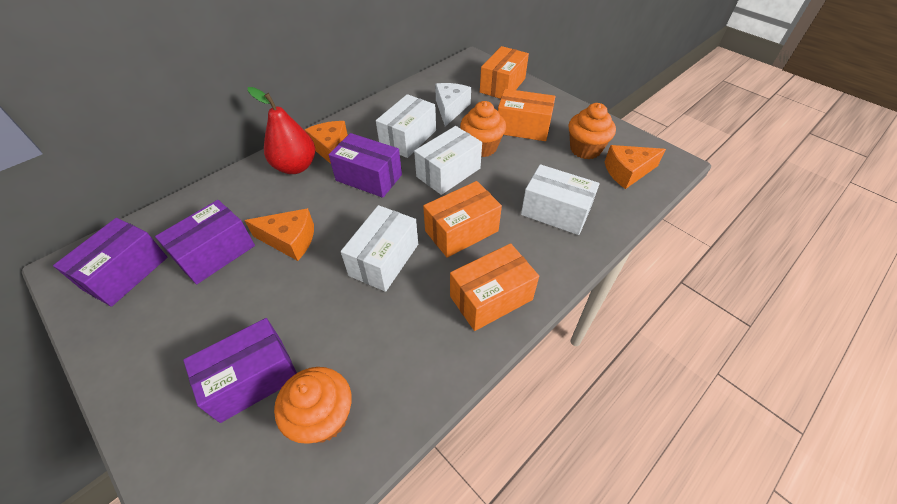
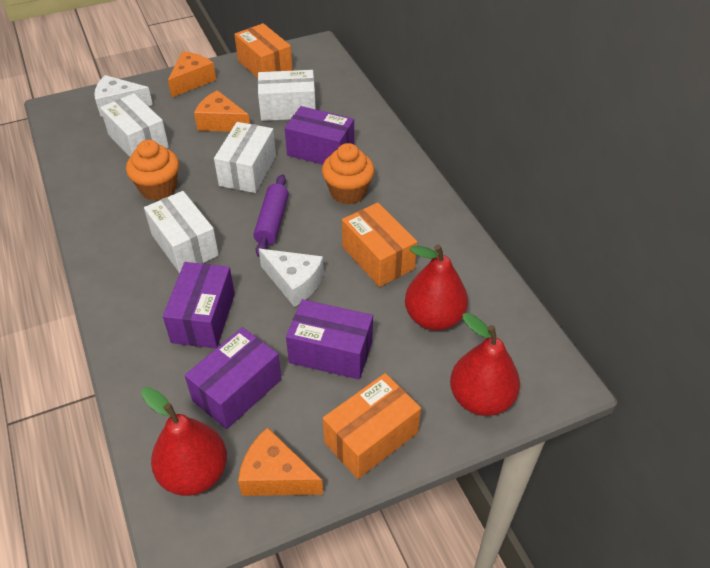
orange box: 4 -> 3
orange cupcake: 3 -> 2
purple rolling pin: 0 -> 1
red pear: 1 -> 3
white cheese: 1 -> 2

